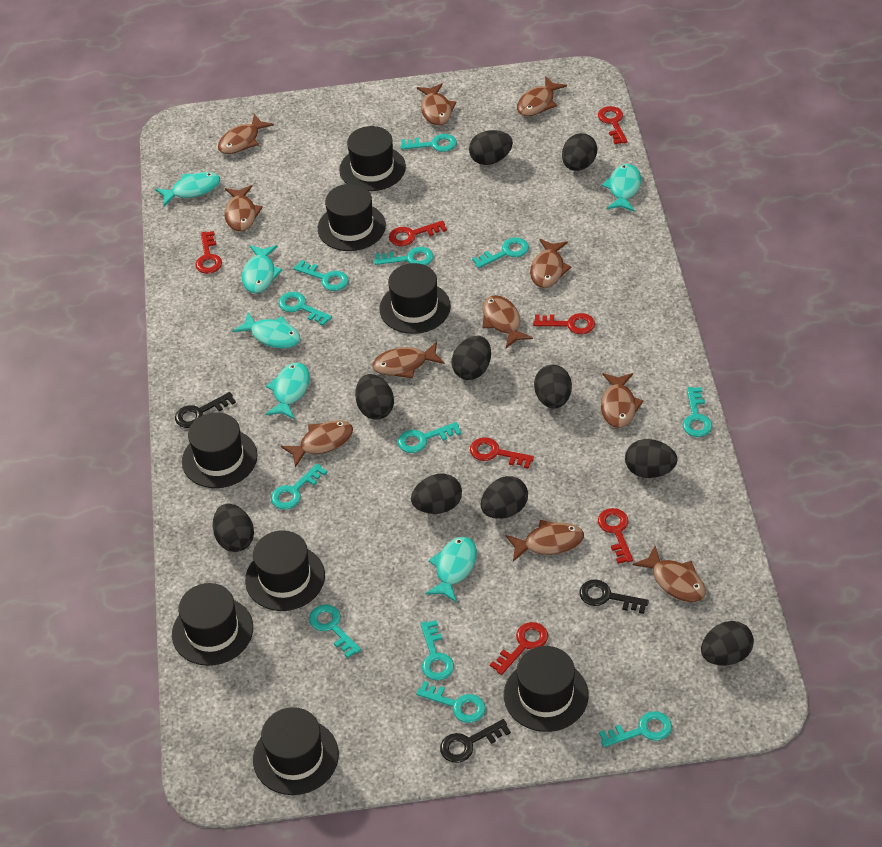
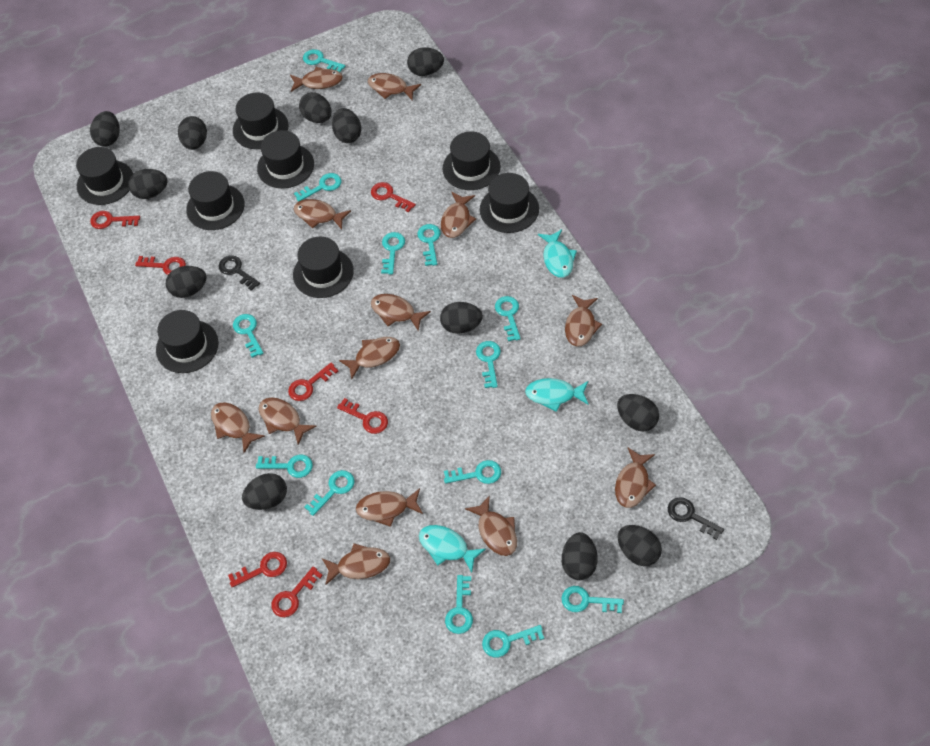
black egg: 10 -> 12
black key: 3 -> 2
brown fish: 11 -> 13
turquoise fish: 6 -> 3
turquoise key: 12 -> 13

